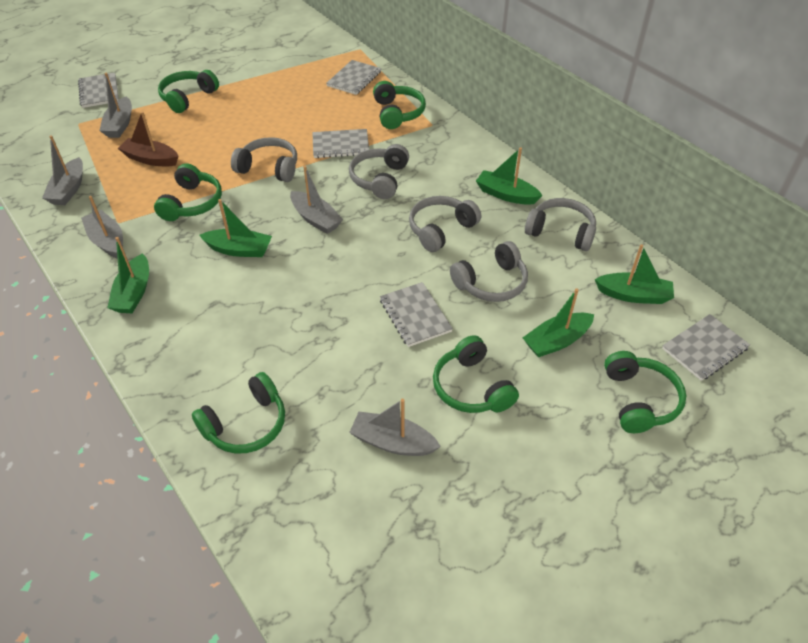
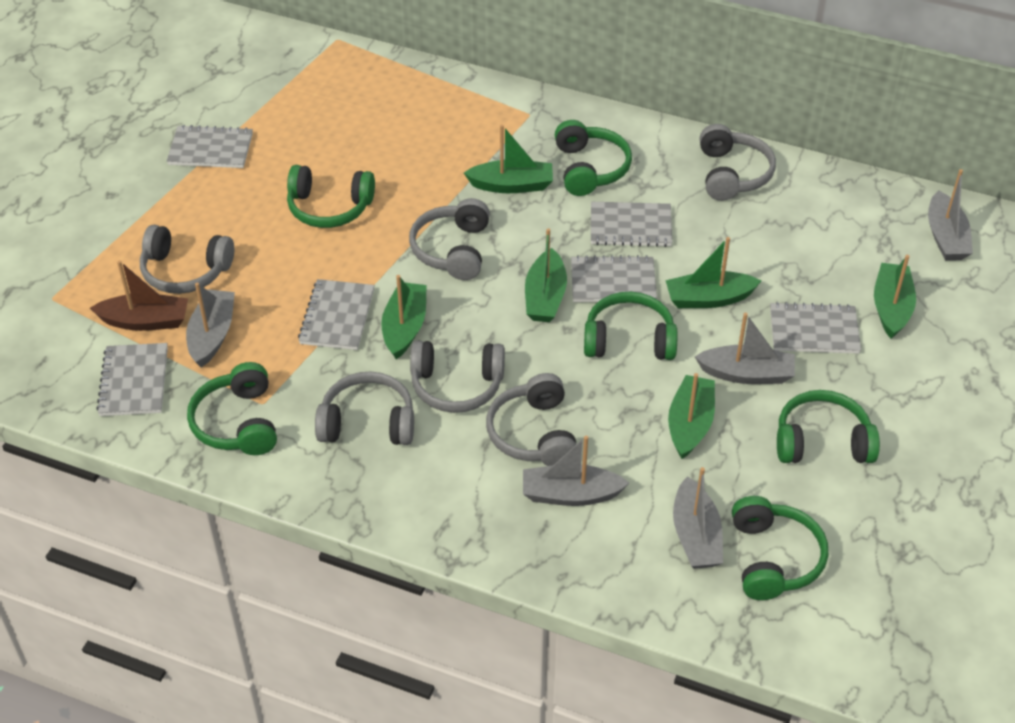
green boat: 5 -> 6
grey headphones: 5 -> 6
grey notebook: 5 -> 6

